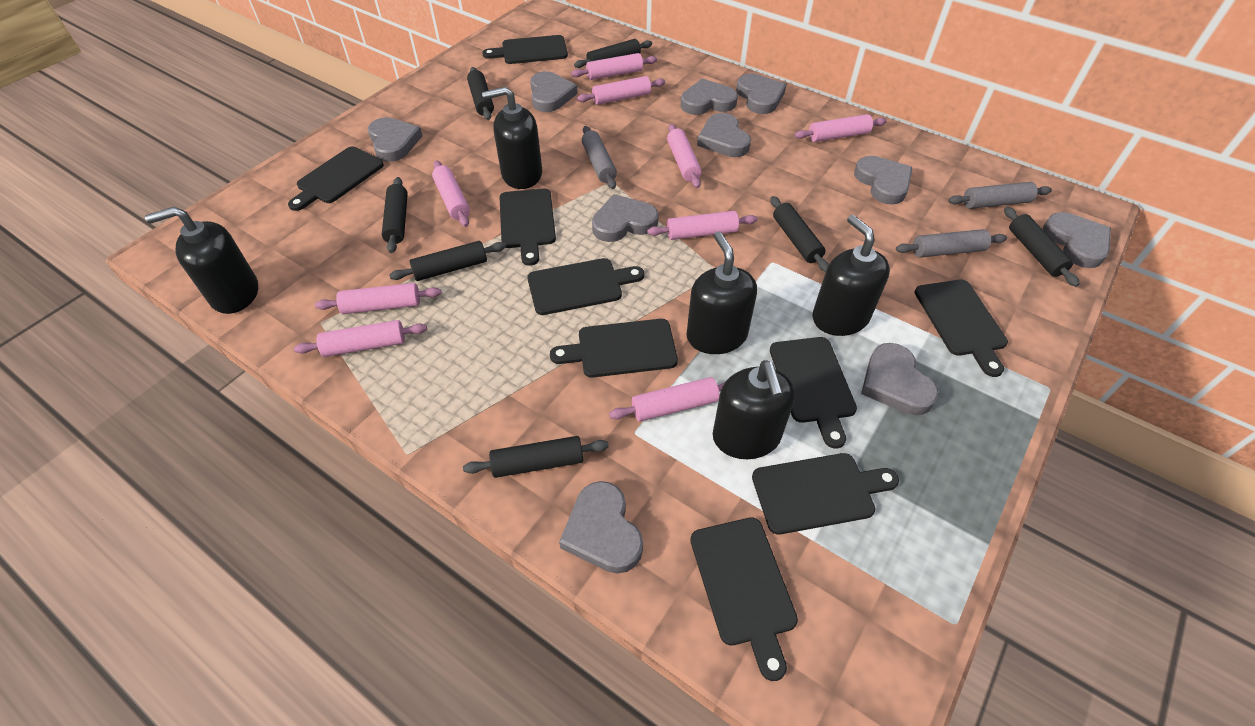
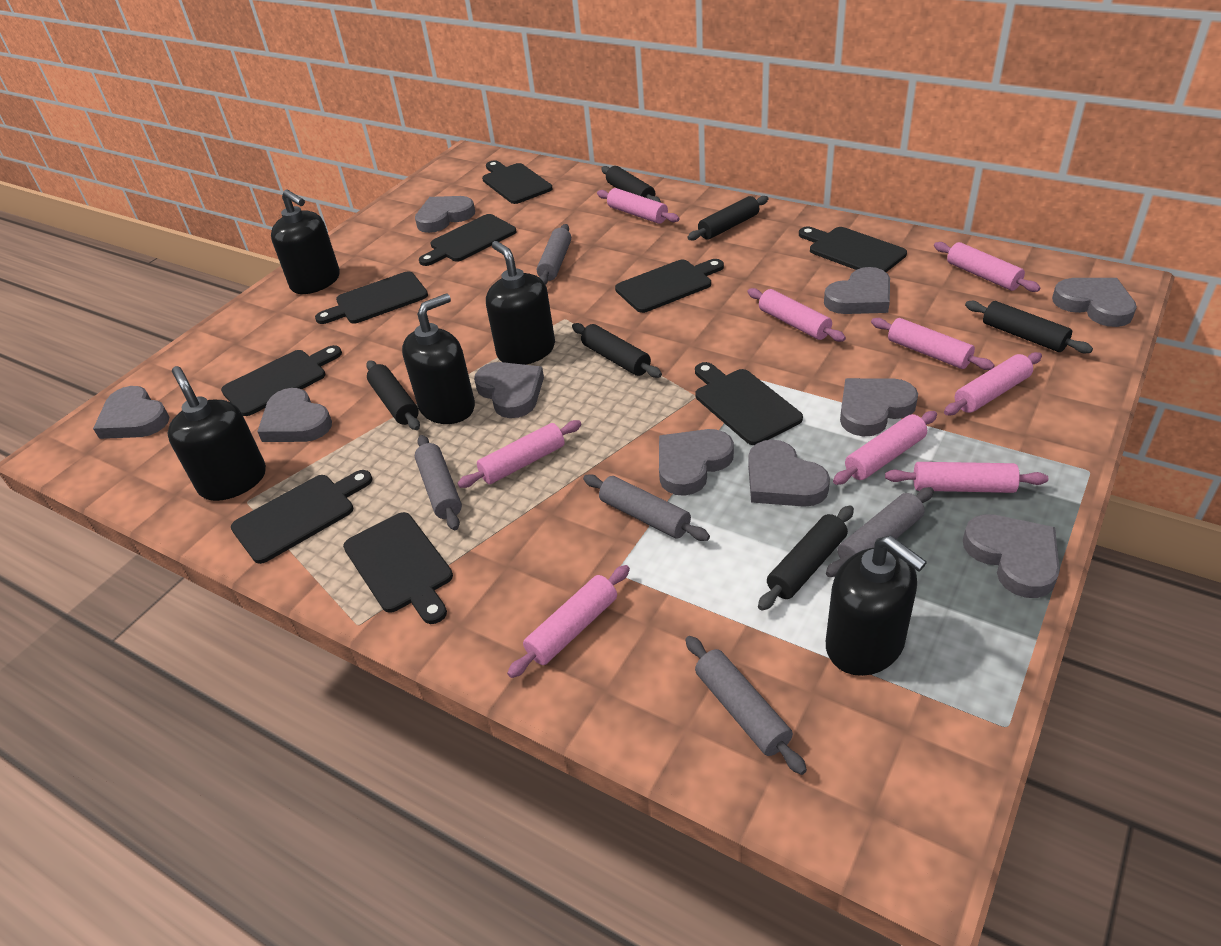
black rolling pin: 7 -> 6
grey rolling pin: 3 -> 5

